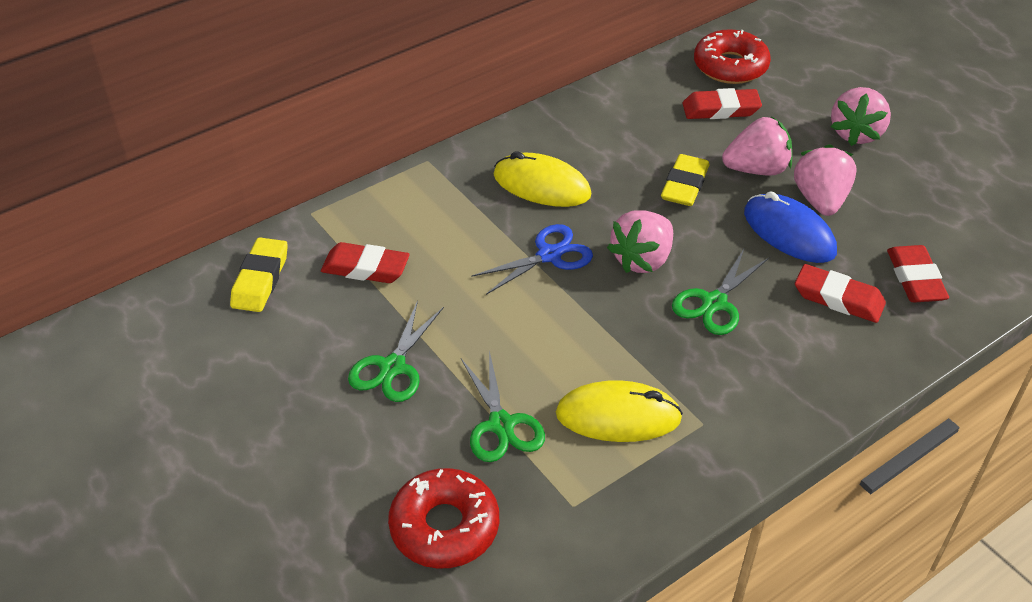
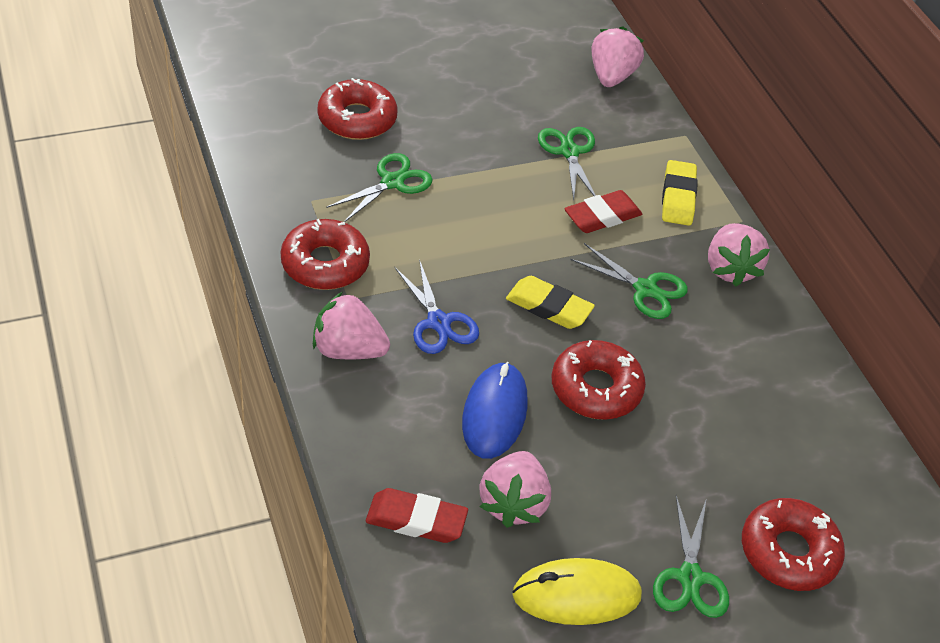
green scissors: 3 -> 4
red donut: 2 -> 4
red eraser: 4 -> 2
yellow mouse: 2 -> 1

